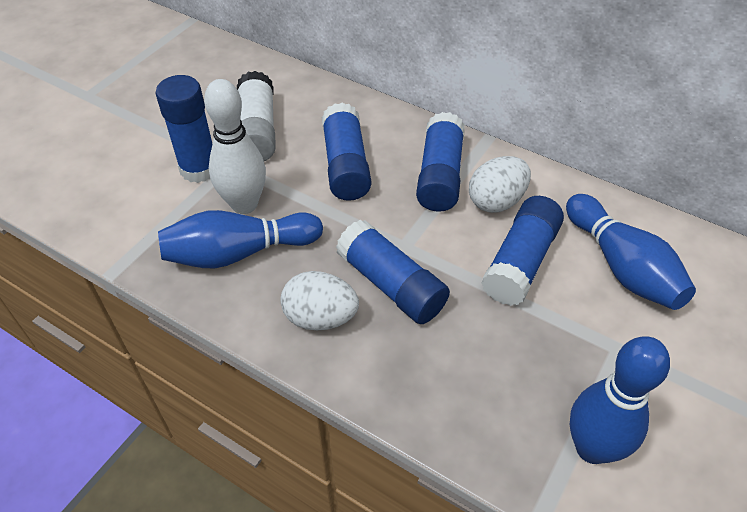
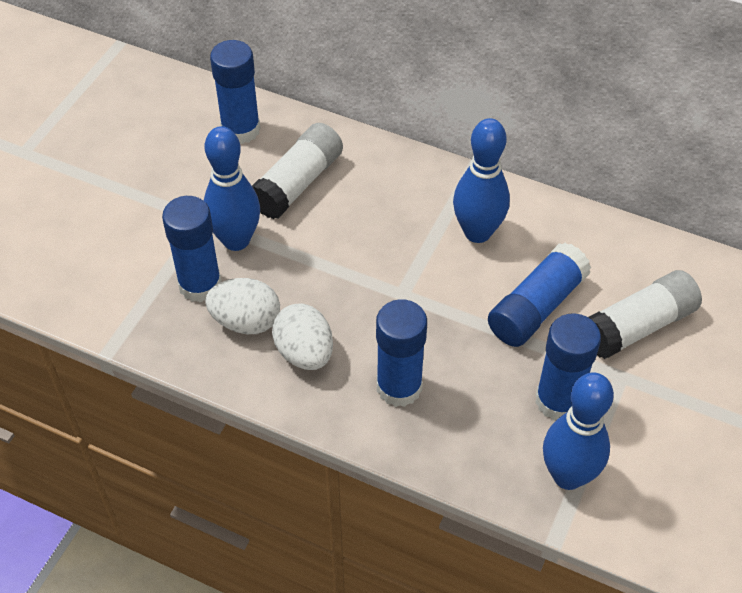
white bowling pin: 1 -> 0
white glue stick: 1 -> 2

